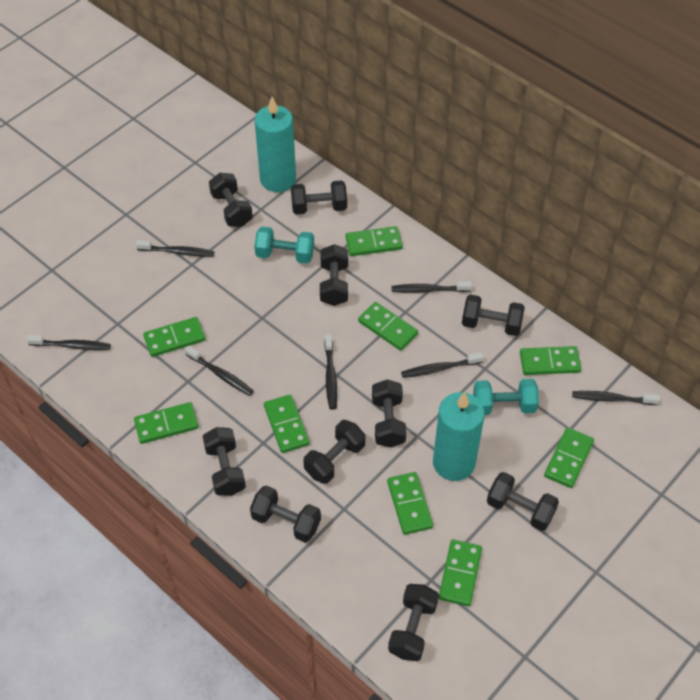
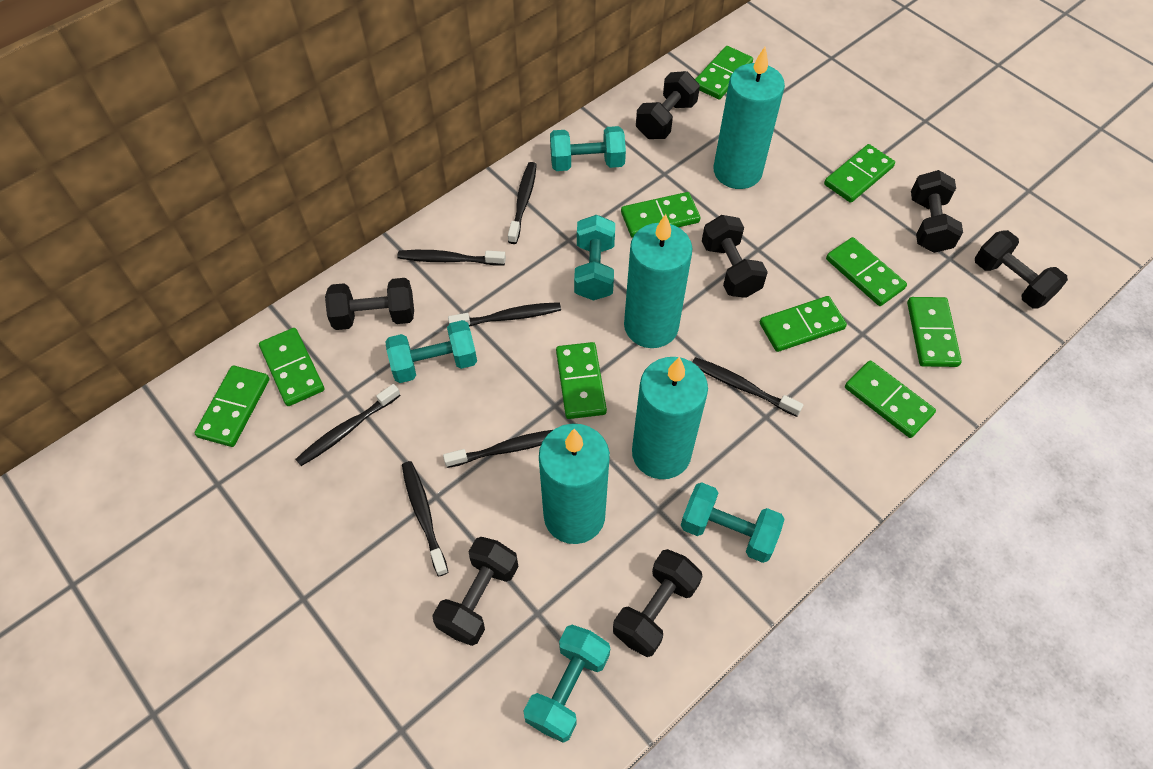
black dumbbell: 10 -> 7
green domino: 9 -> 10
turquoise candle: 2 -> 4
turquoise dumbbell: 2 -> 5

